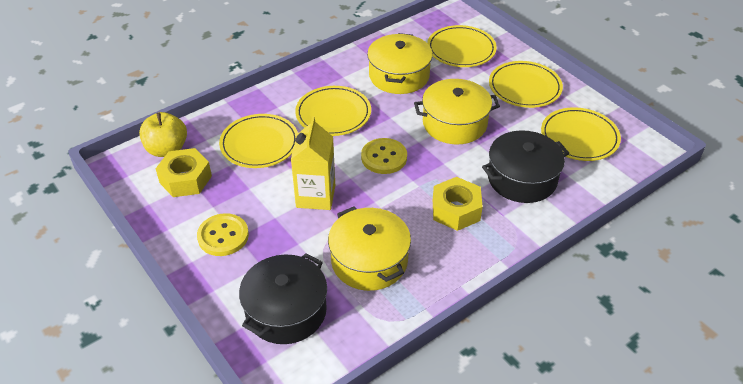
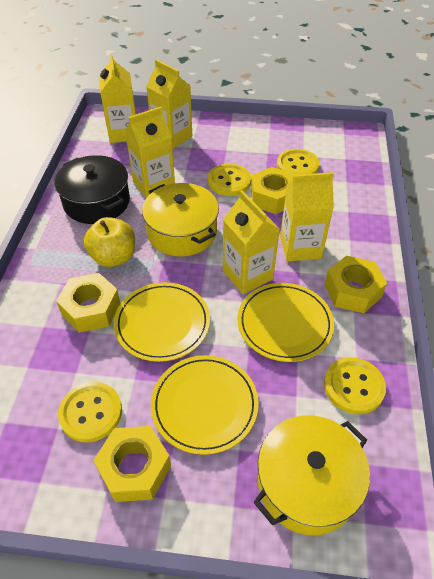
black pot: 2 -> 1
yellow button: 2 -> 4
yellow carton: 1 -> 5
yellow nut: 2 -> 4
yellow plate: 5 -> 3
yellow pot: 3 -> 2

